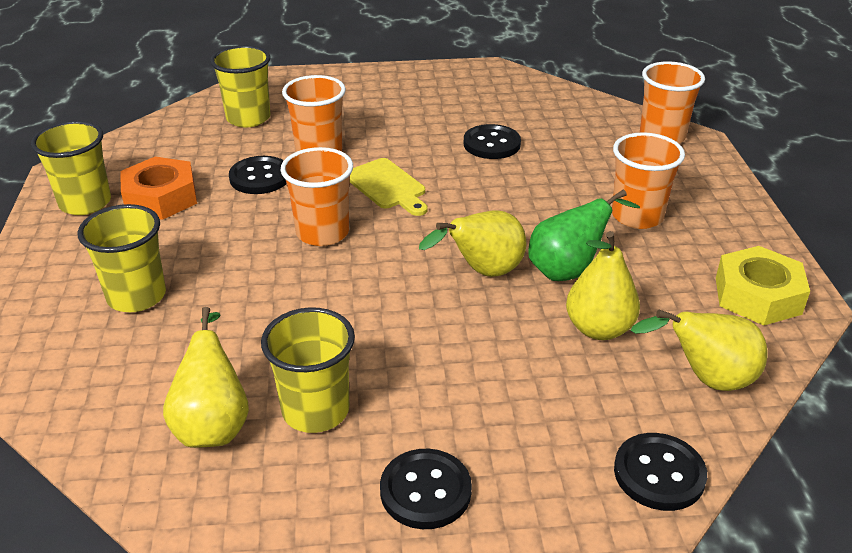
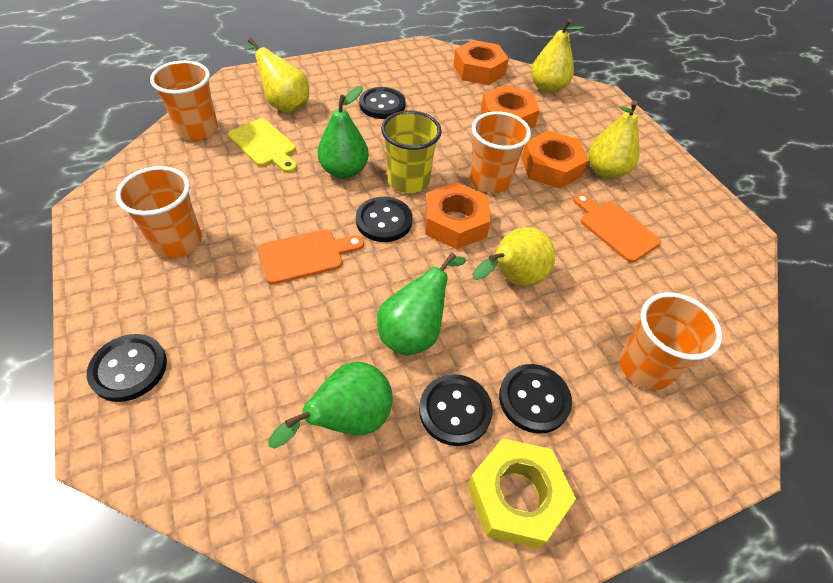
black button: 4 -> 5
green pear: 1 -> 3
orange cutting board: 0 -> 2
orange nut: 1 -> 4
yellow cup: 4 -> 1

